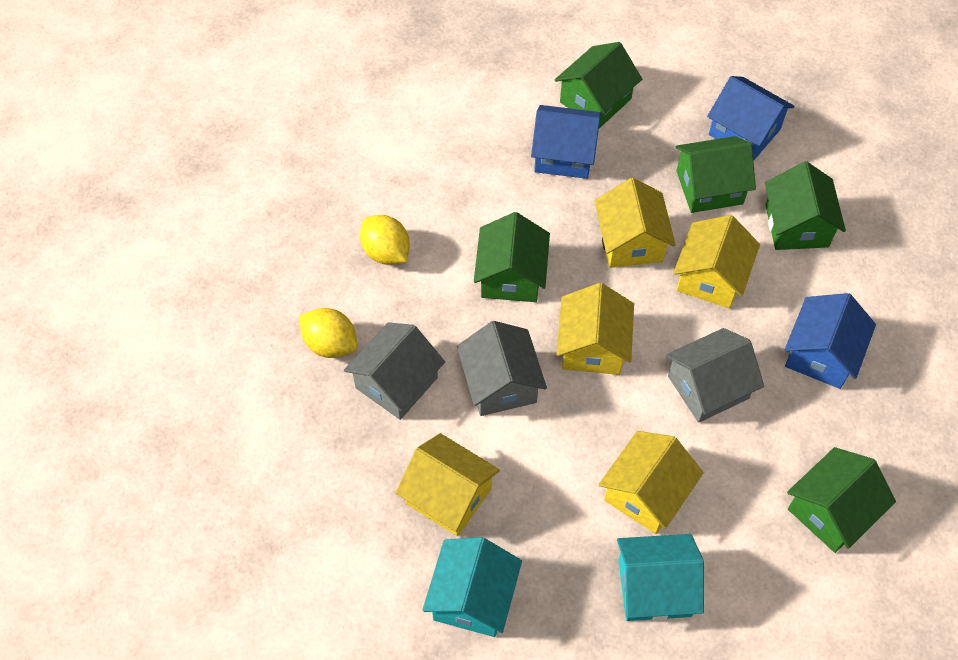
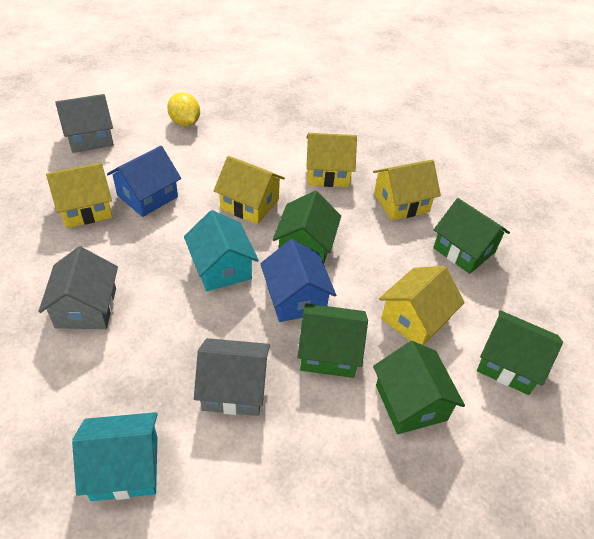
blue house: 3 -> 2
yellow lemon: 2 -> 1

